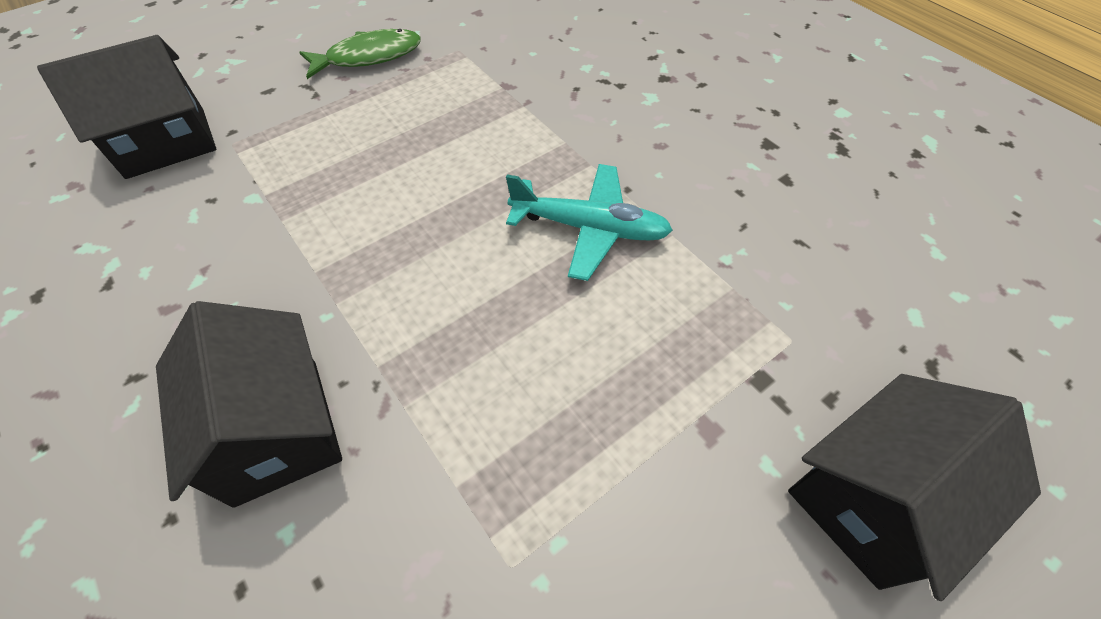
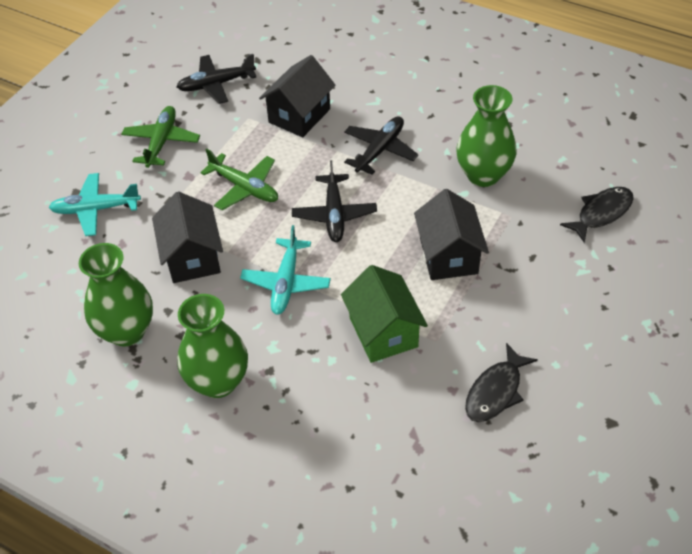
black fish: 0 -> 2
black plane: 0 -> 3
green fish: 1 -> 0
green house: 0 -> 1
green plane: 0 -> 2
green vase: 0 -> 3
turquoise plane: 1 -> 2

